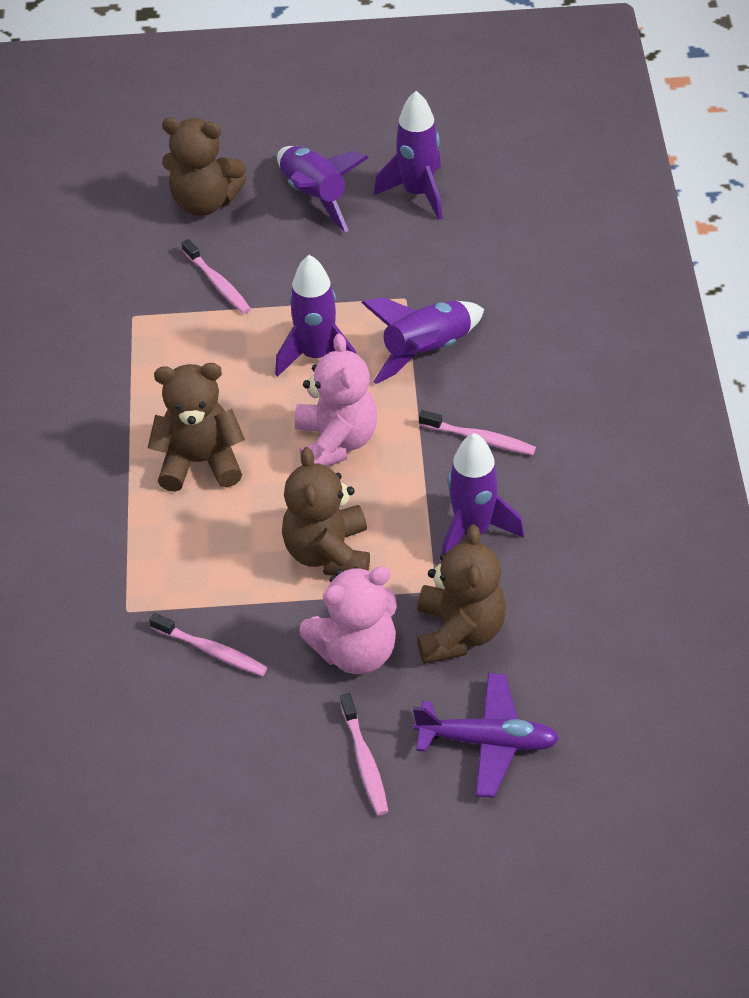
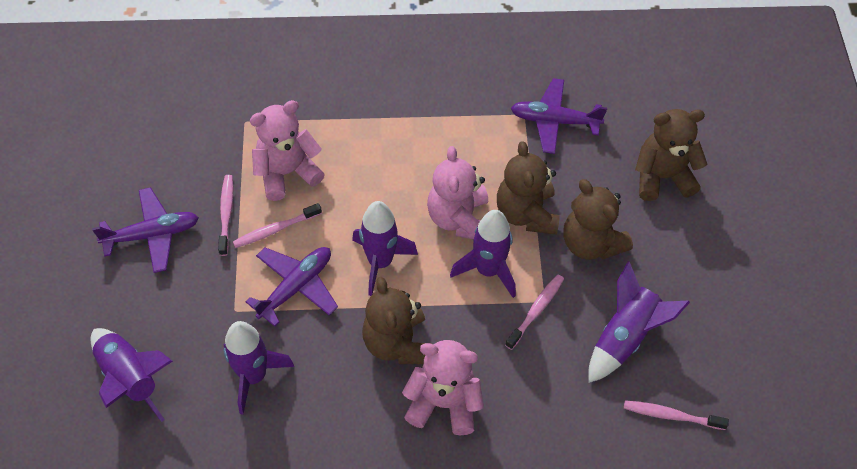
pink teddy bear: 2 -> 3
purple plane: 1 -> 3

